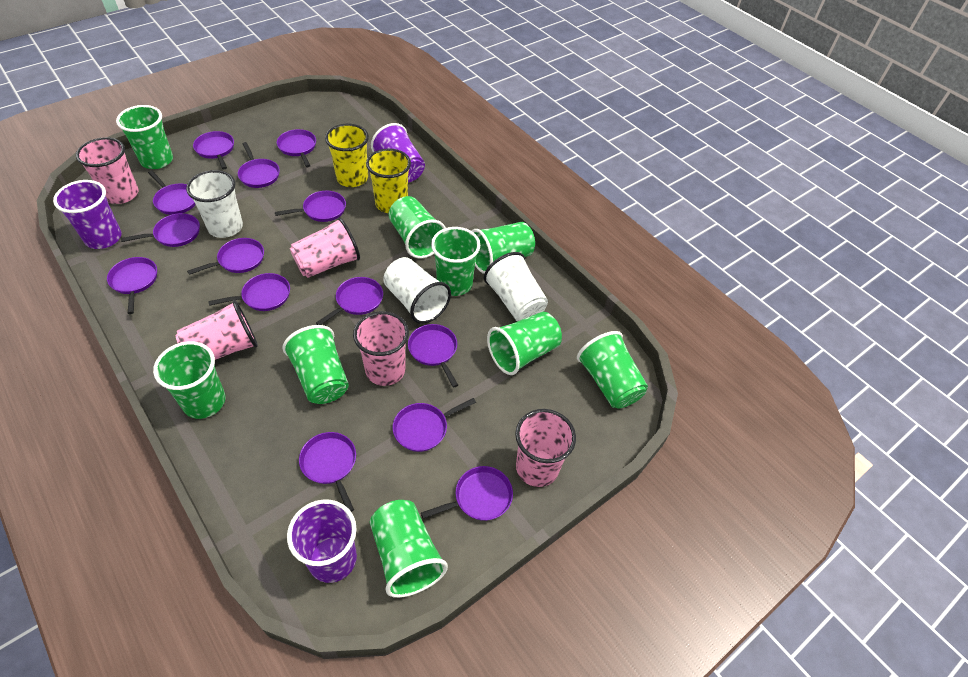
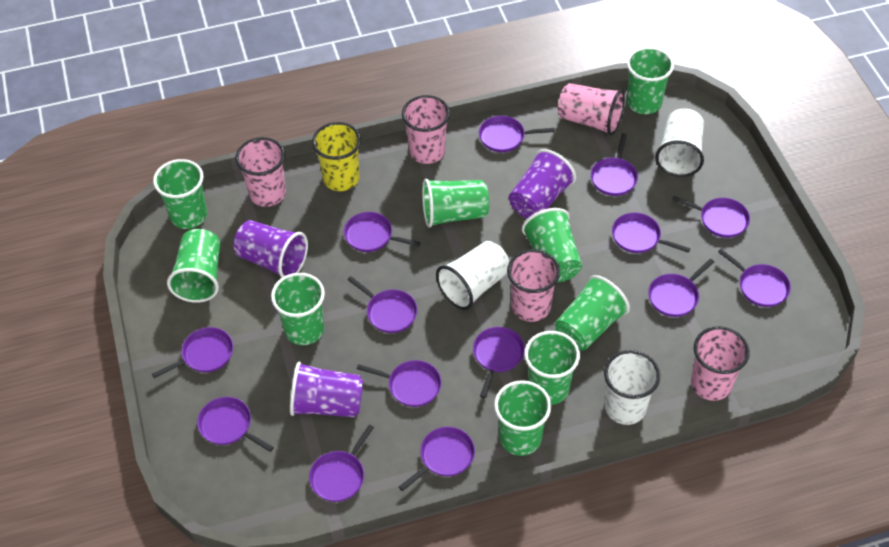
yellow cup: 2 -> 1

